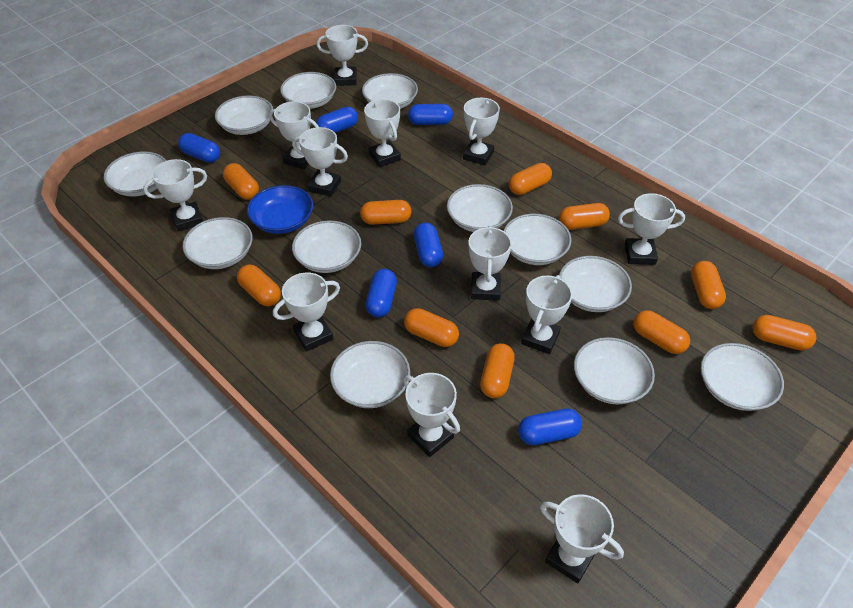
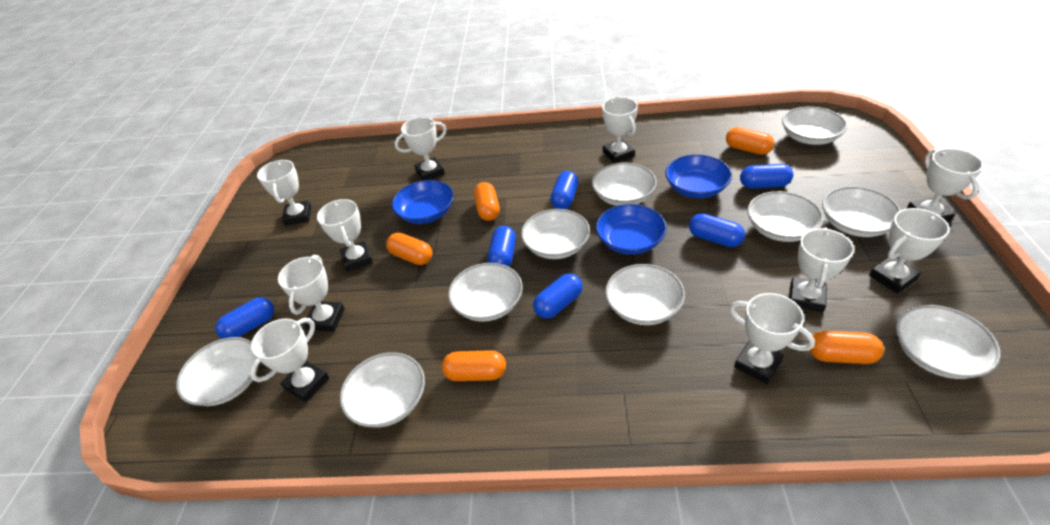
blue bowl: 1 -> 3
orange capsule: 10 -> 5
white bowl: 12 -> 10
white trophy: 12 -> 10

